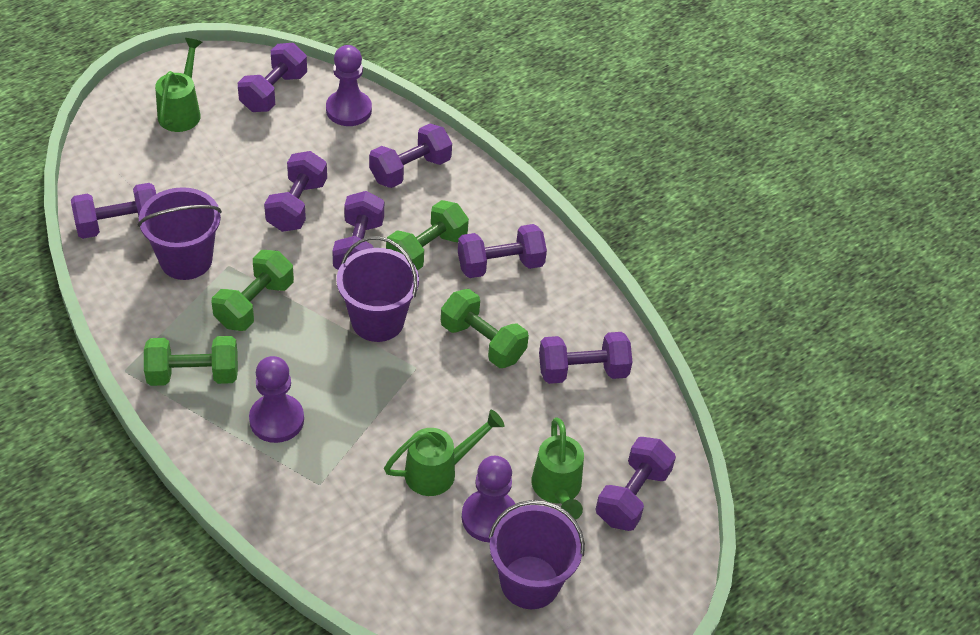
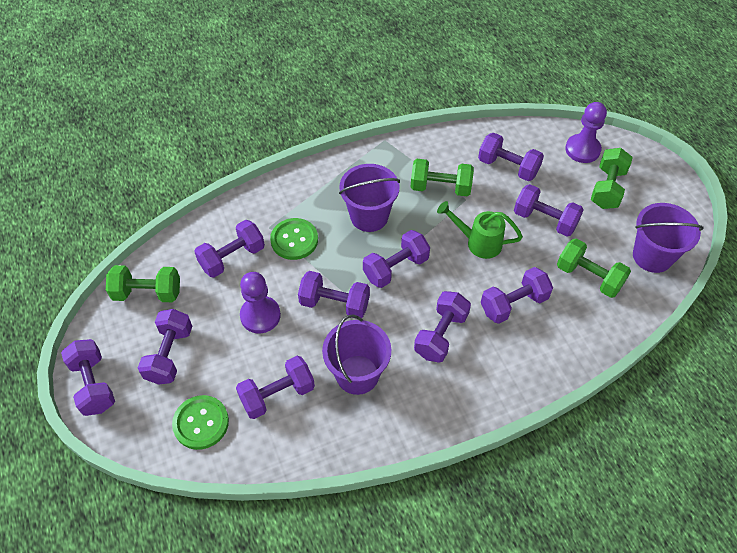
green button: 0 -> 2
green watering can: 3 -> 1
purple dumbbell: 8 -> 10
purple pawn: 3 -> 2

